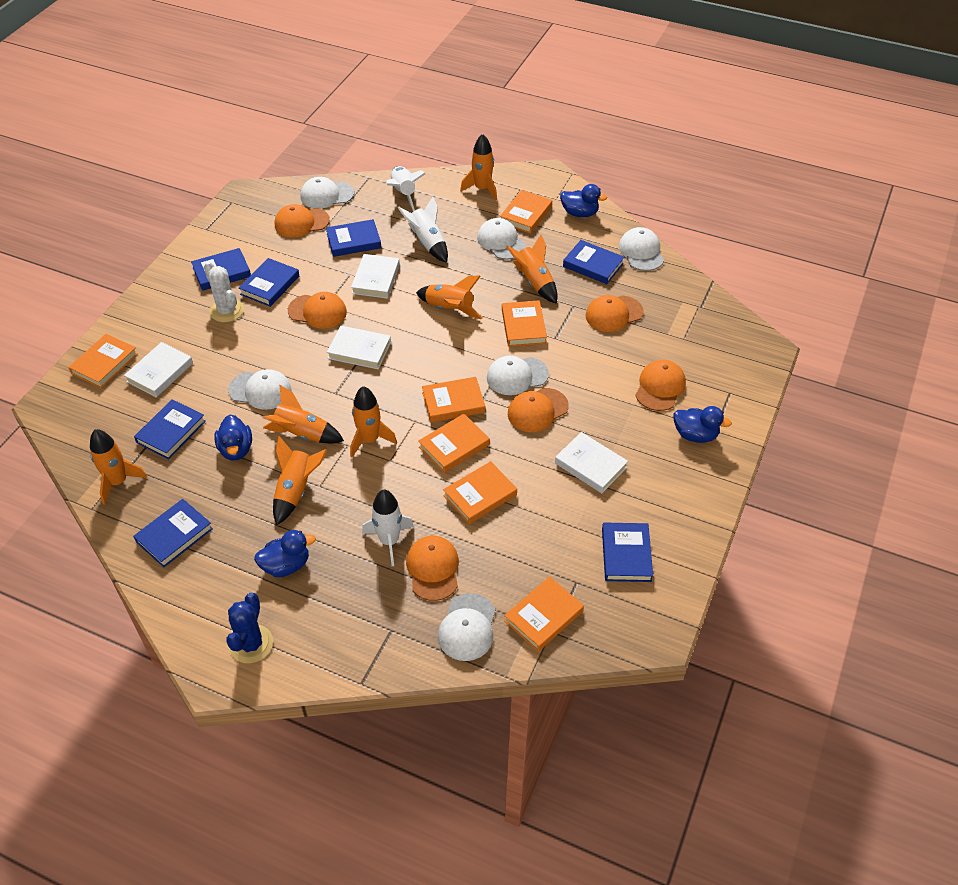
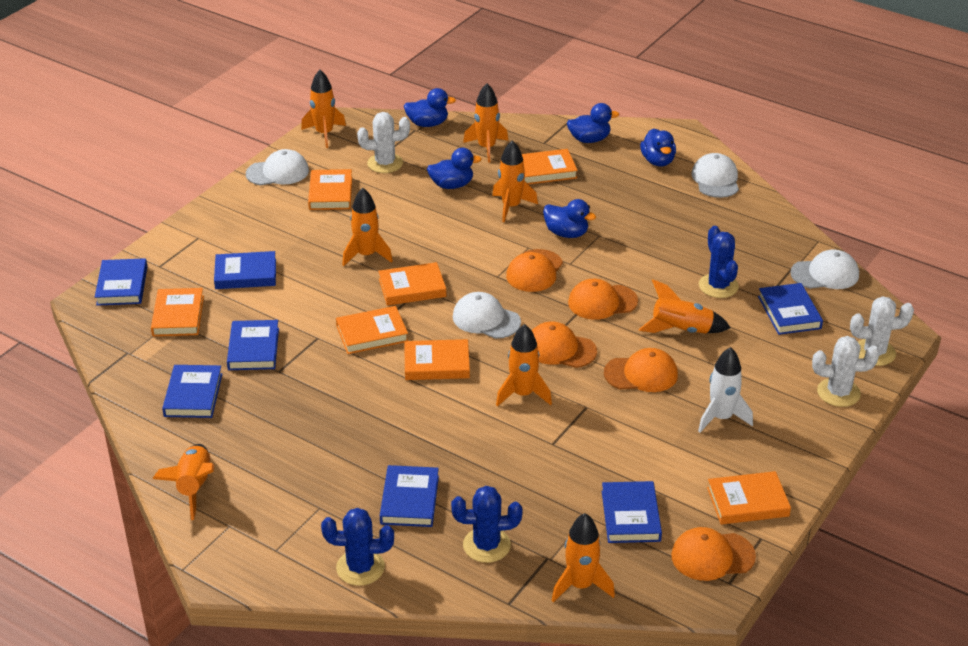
blue cactus: 1 -> 3
blue duck: 4 -> 5
orange cap: 6 -> 5
orange rocket: 7 -> 8
white book: 4 -> 0
white cactus: 1 -> 3
white cap: 6 -> 4
white rocket: 3 -> 1

